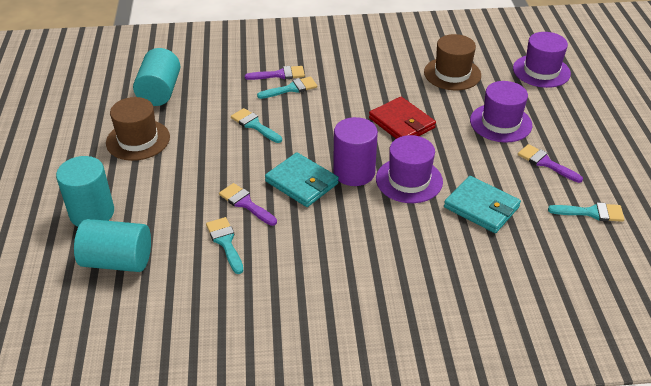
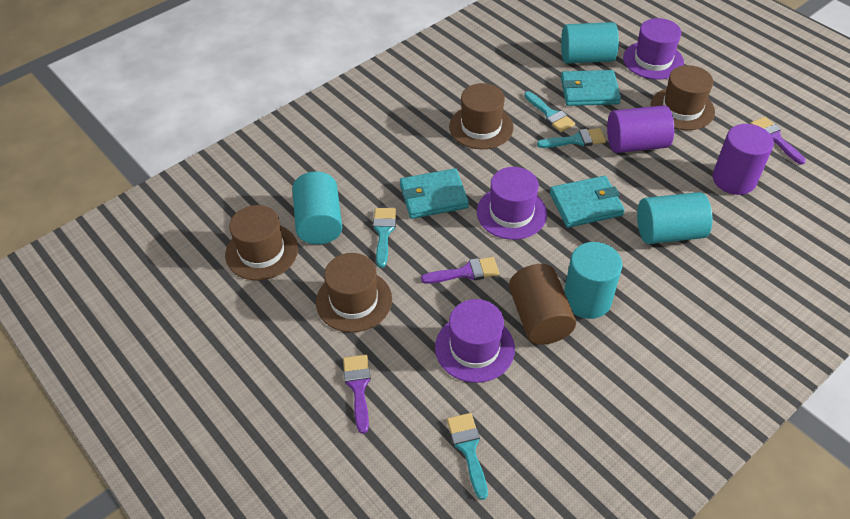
brown cylinder: 0 -> 1
brown hat: 2 -> 4
purple cylinder: 1 -> 2
red wallet: 1 -> 0
turquoise cylinder: 3 -> 4
turquoise wallet: 2 -> 3

